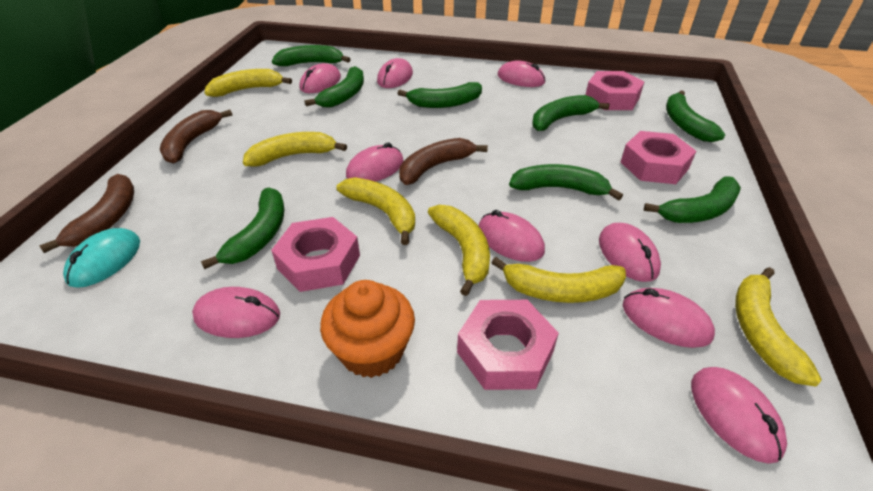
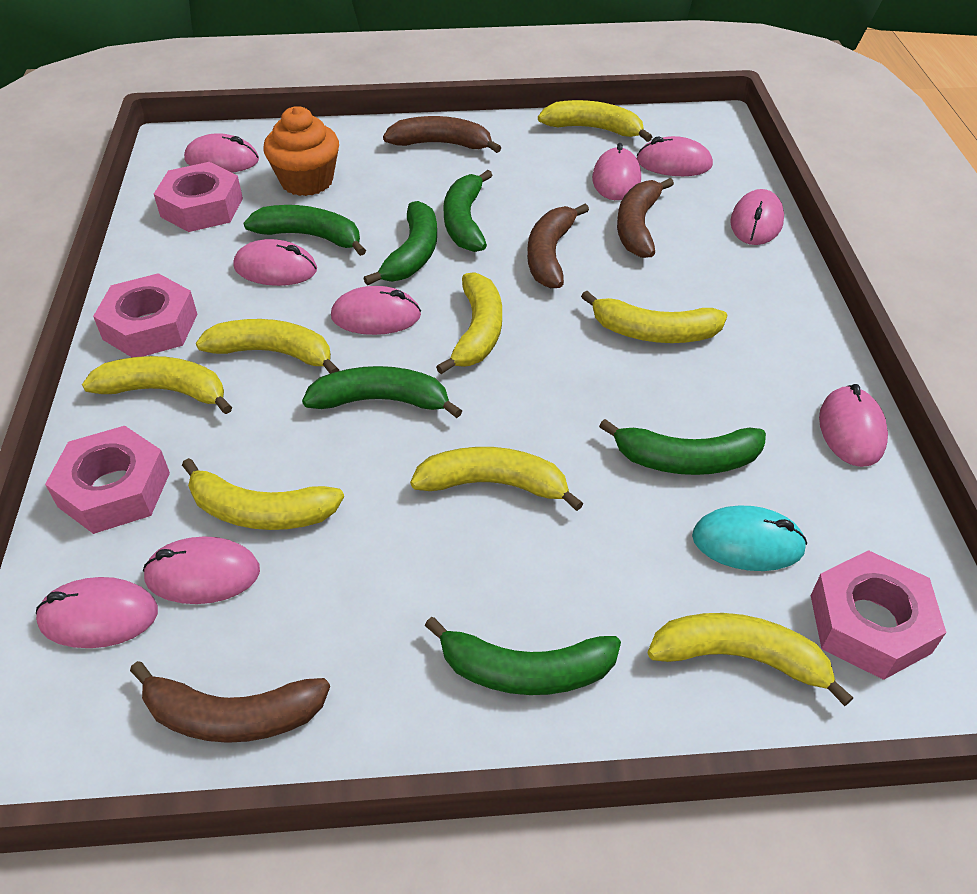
brown banana: 3 -> 4
green banana: 8 -> 6
yellow banana: 6 -> 8

